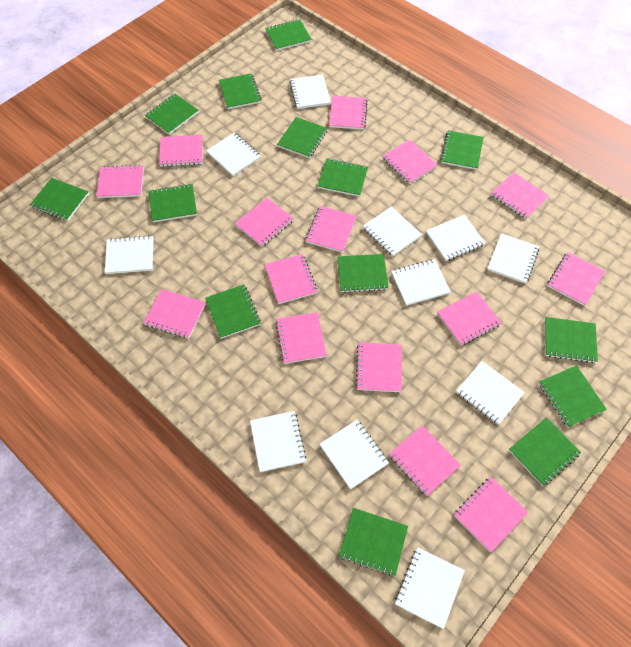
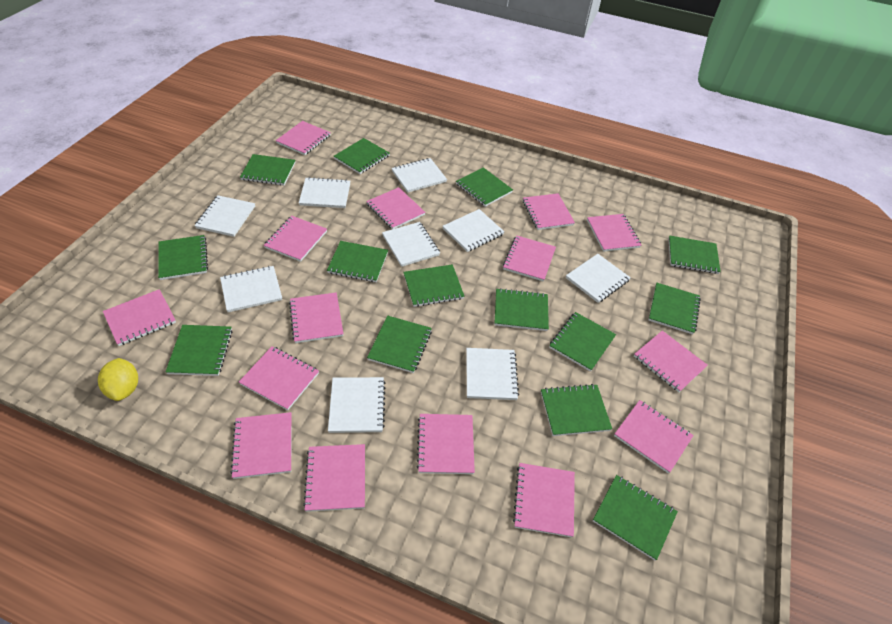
white notebook: 11 -> 9
yellow lemon: 0 -> 1

